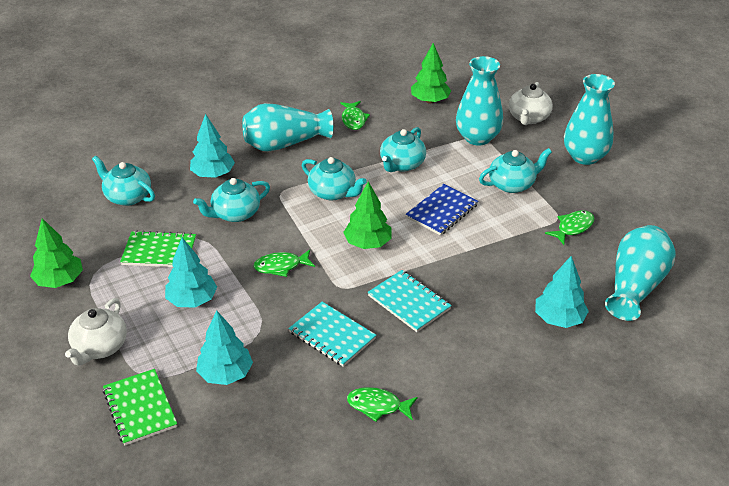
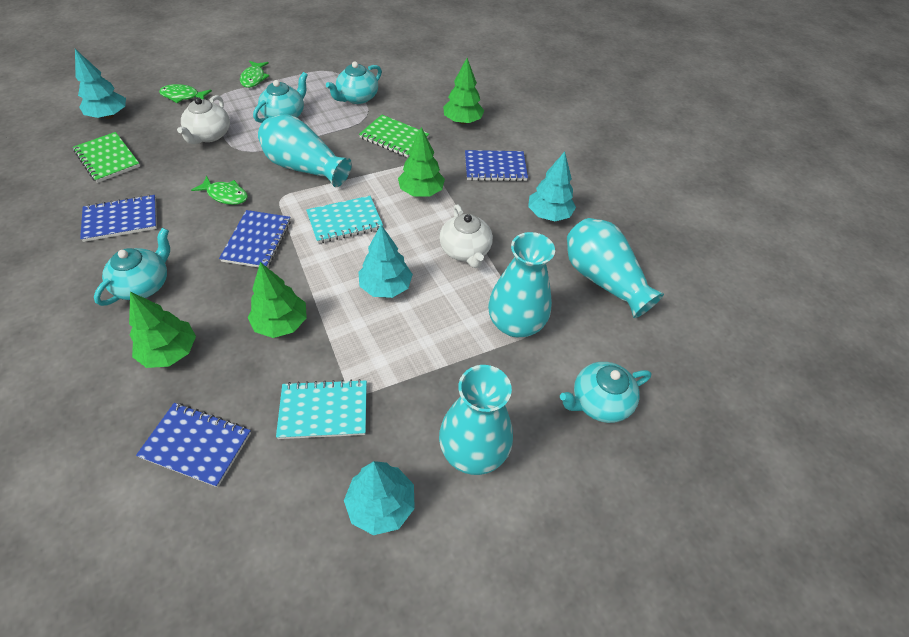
blue notebook: 1 -> 4
green fish: 4 -> 3
green tree: 3 -> 4
turquoise teapot: 5 -> 4

